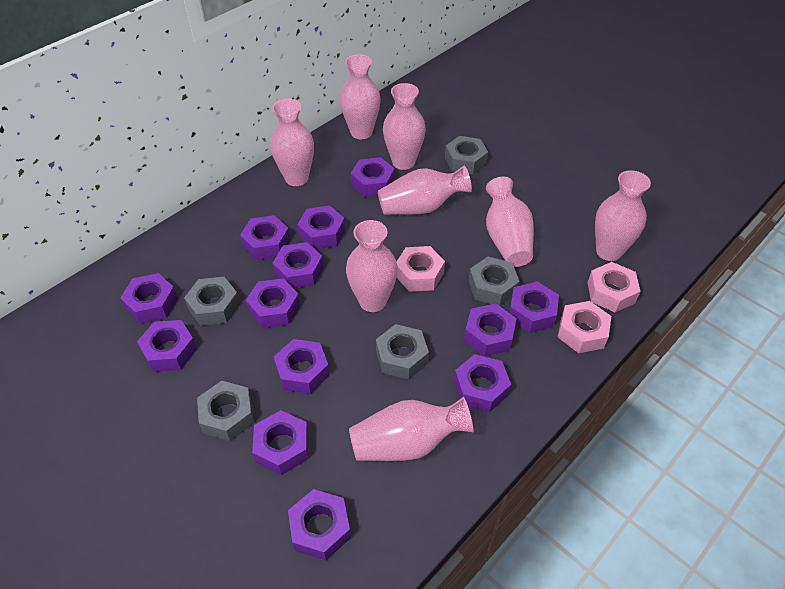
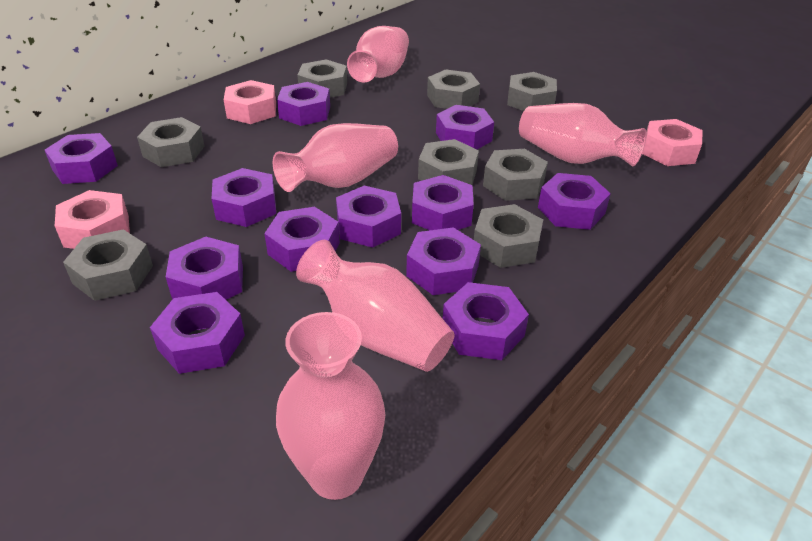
grey nut: 5 -> 8
pink vase: 8 -> 5
purple nut: 13 -> 12

